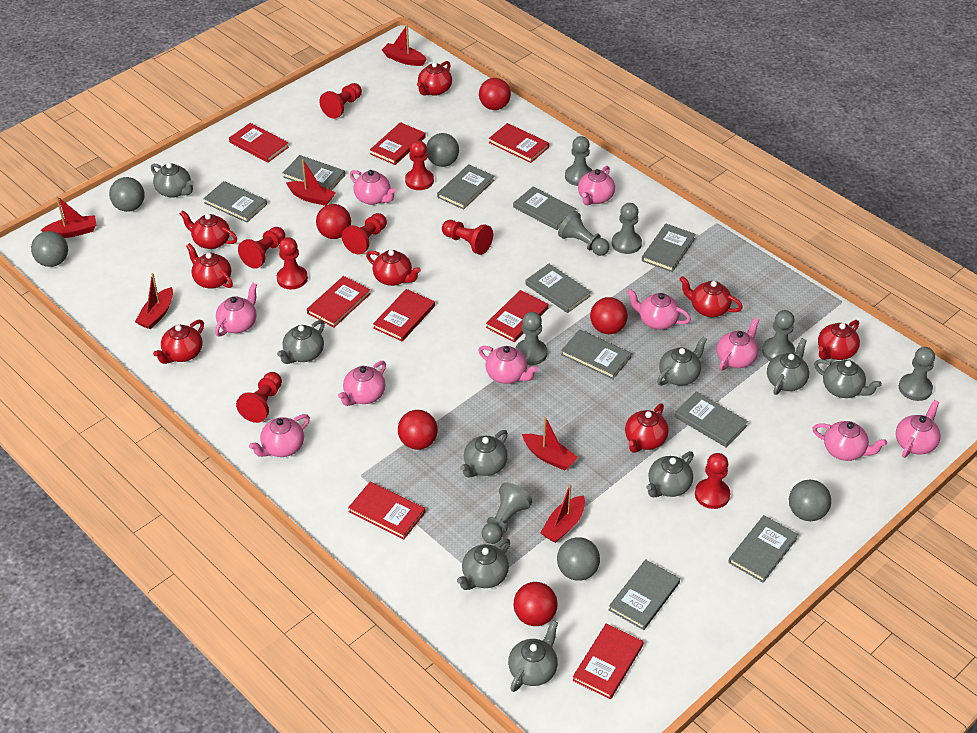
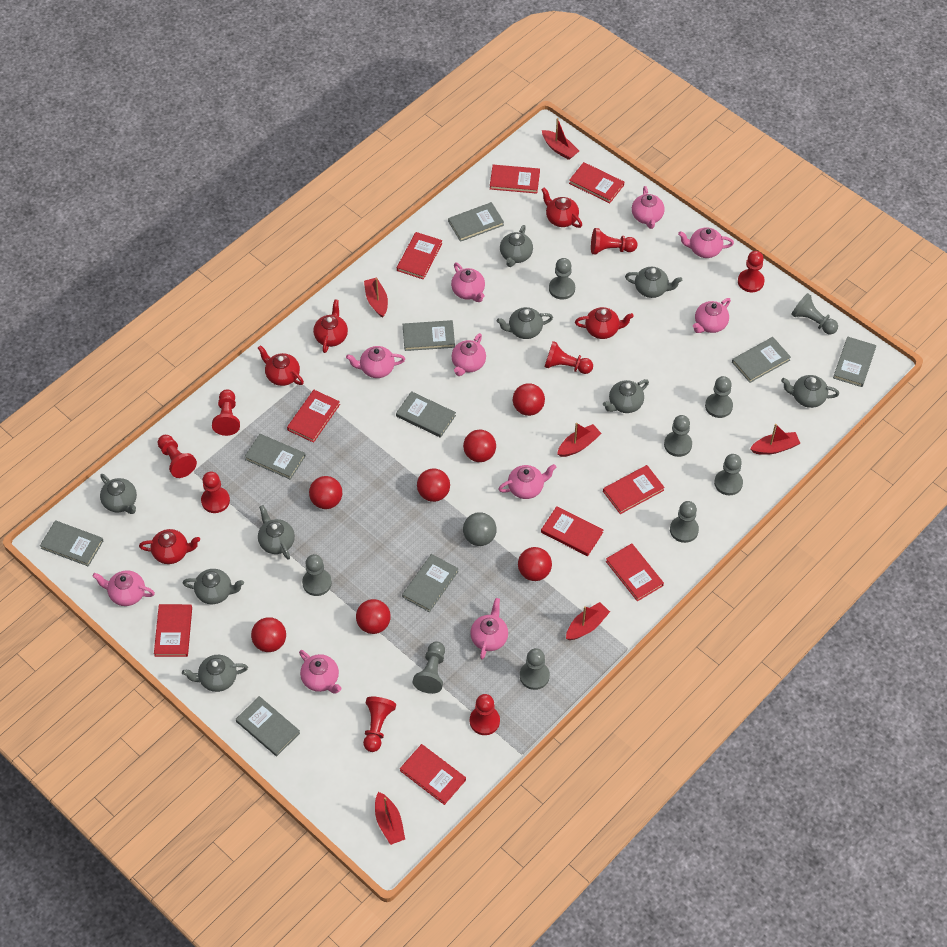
grey ball: 5 -> 1
grey book: 10 -> 9
grey pawn: 7 -> 9
red ball: 5 -> 7
red book: 8 -> 9
red teapot: 8 -> 5

